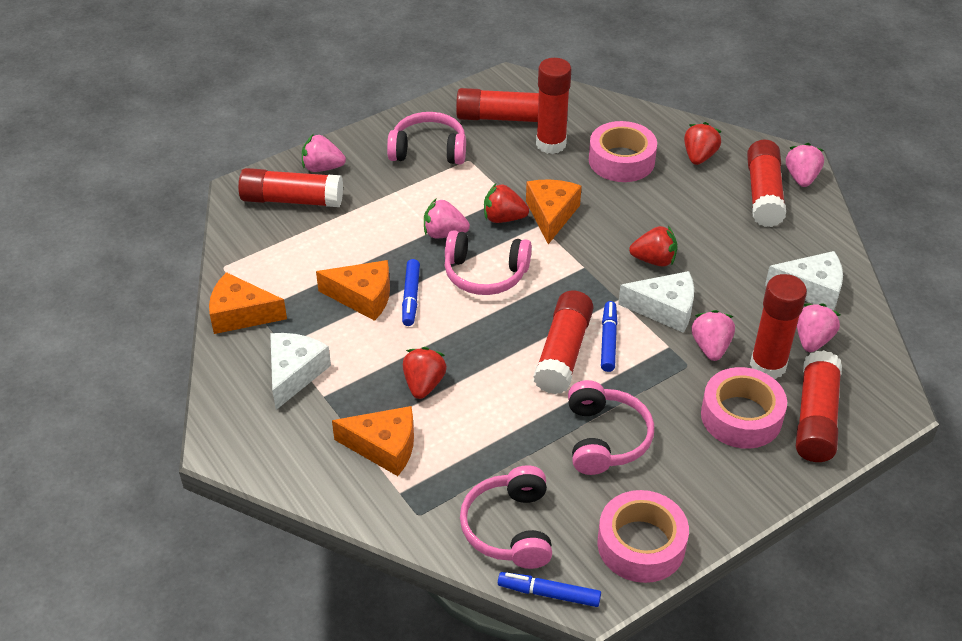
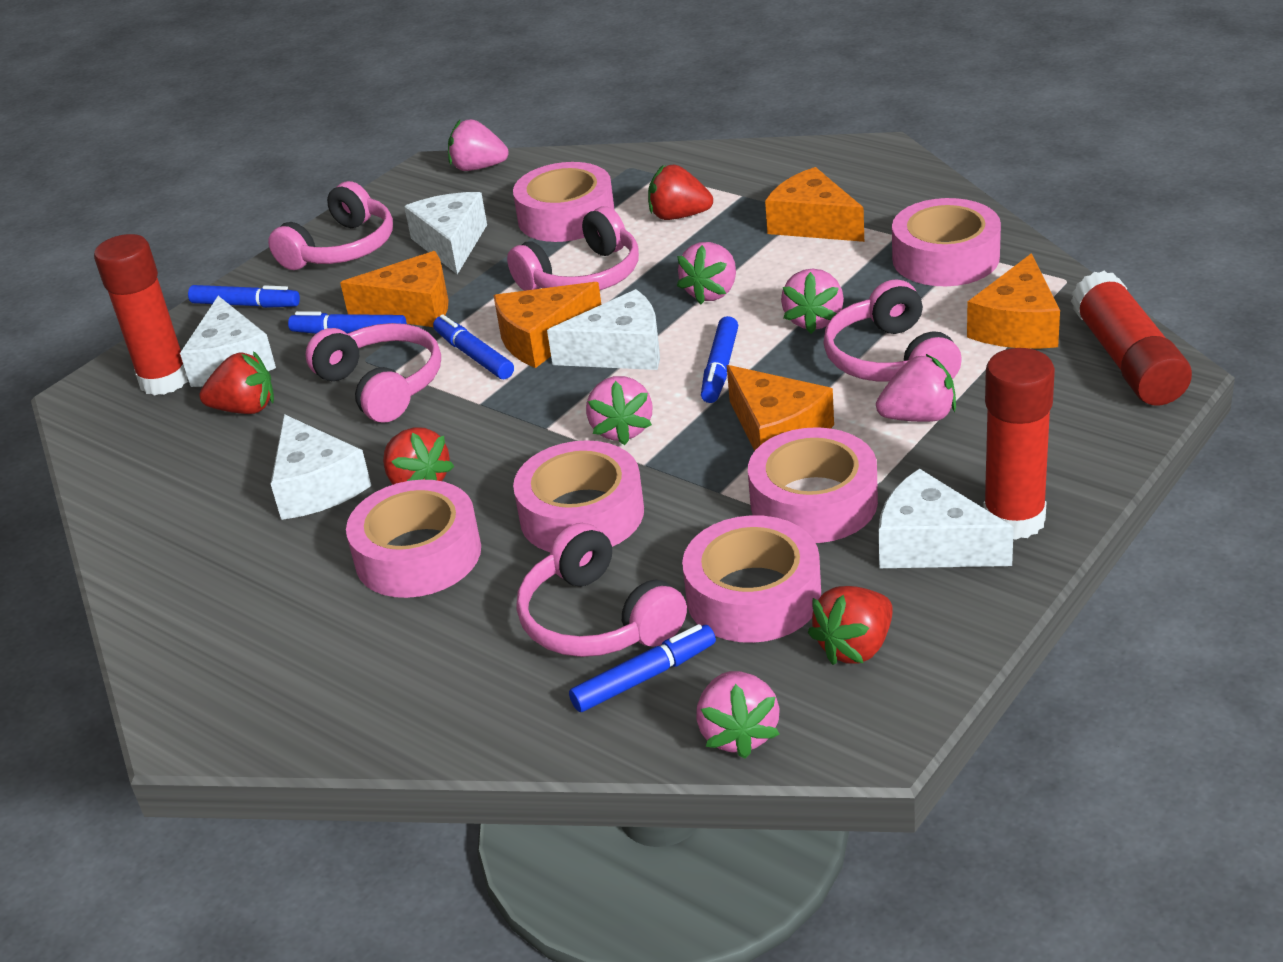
blue marker: 3 -> 5
orange cheese: 4 -> 5
pink headphones: 4 -> 5
pink strawberry: 5 -> 6
pink tape: 3 -> 6
red glue stick: 7 -> 3
white cheese: 3 -> 5

